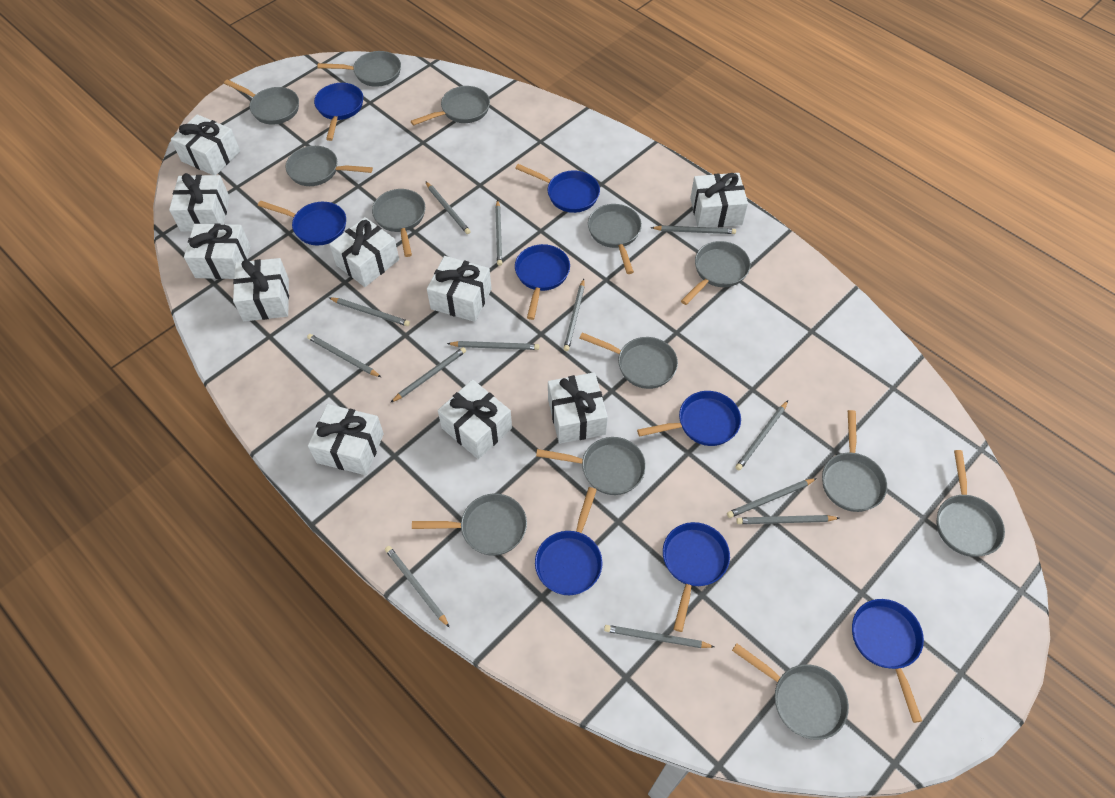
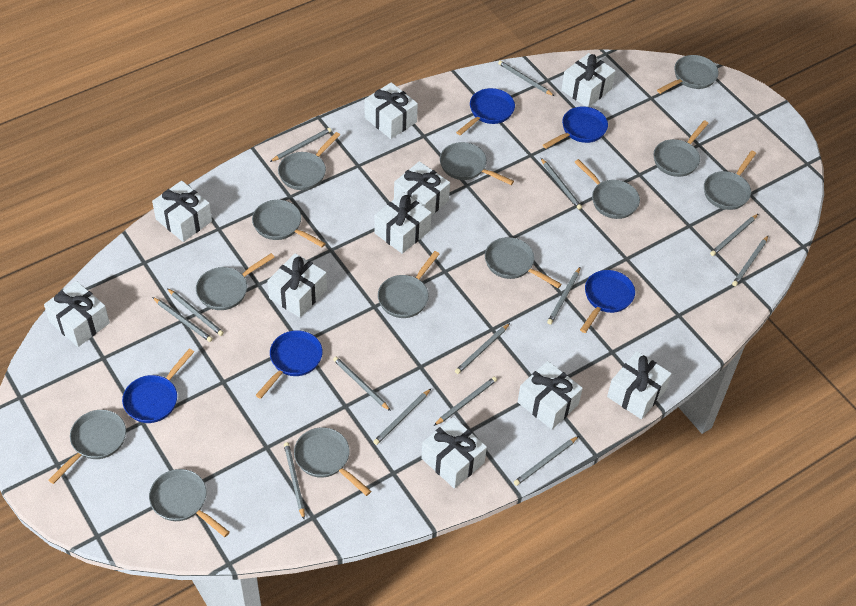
blue pan: 8 -> 5
grey pencil: 13 -> 14

